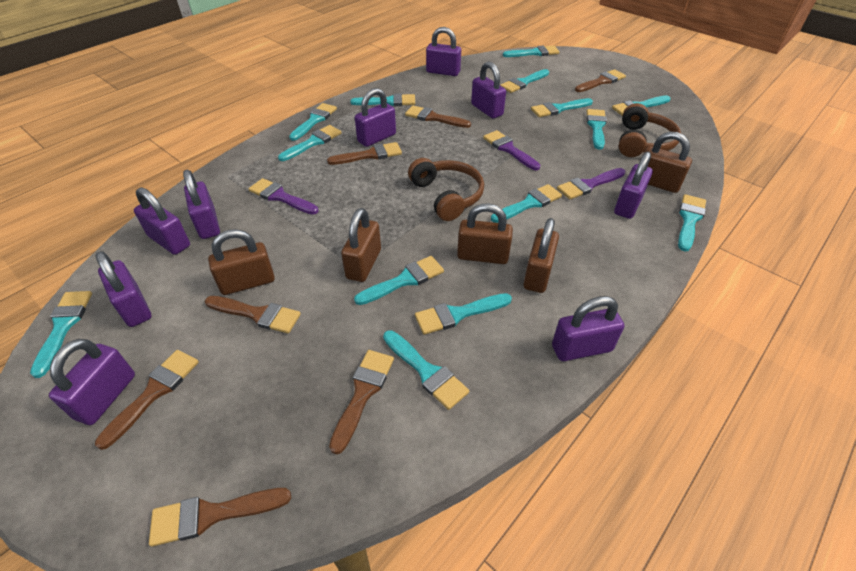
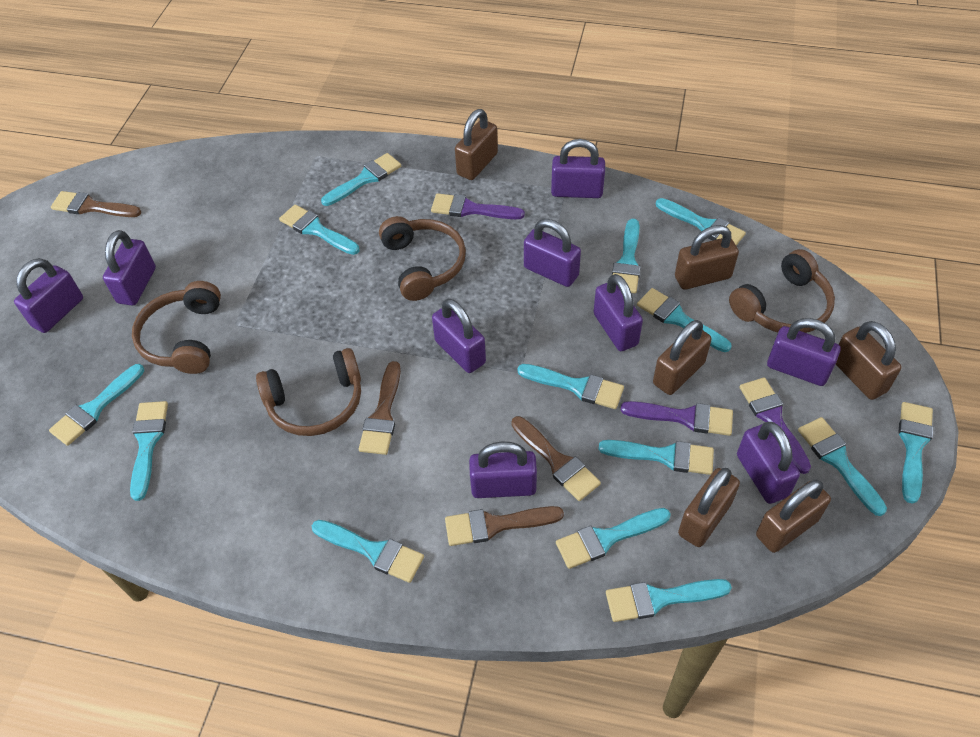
brown brush: 7 -> 4
brown headphones: 2 -> 4
brown padlock: 5 -> 6

